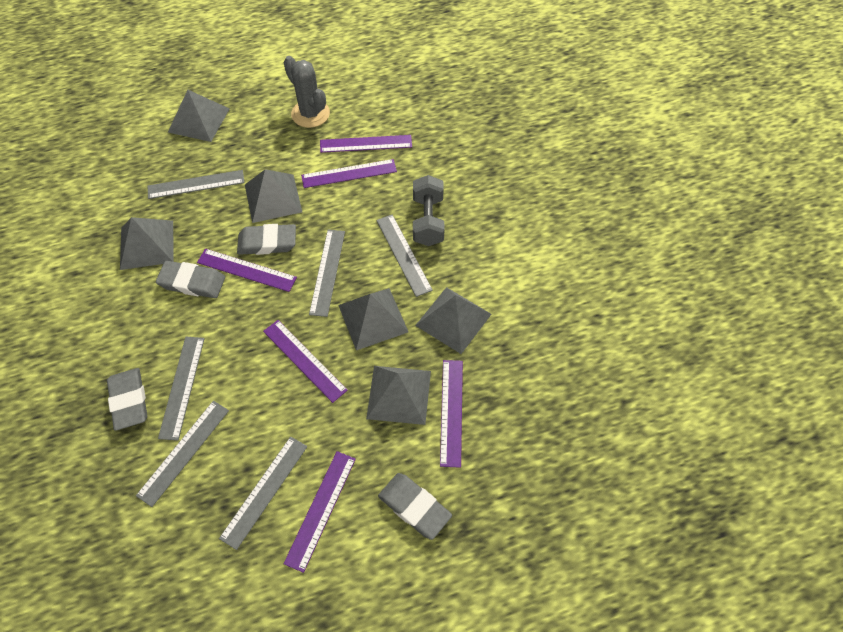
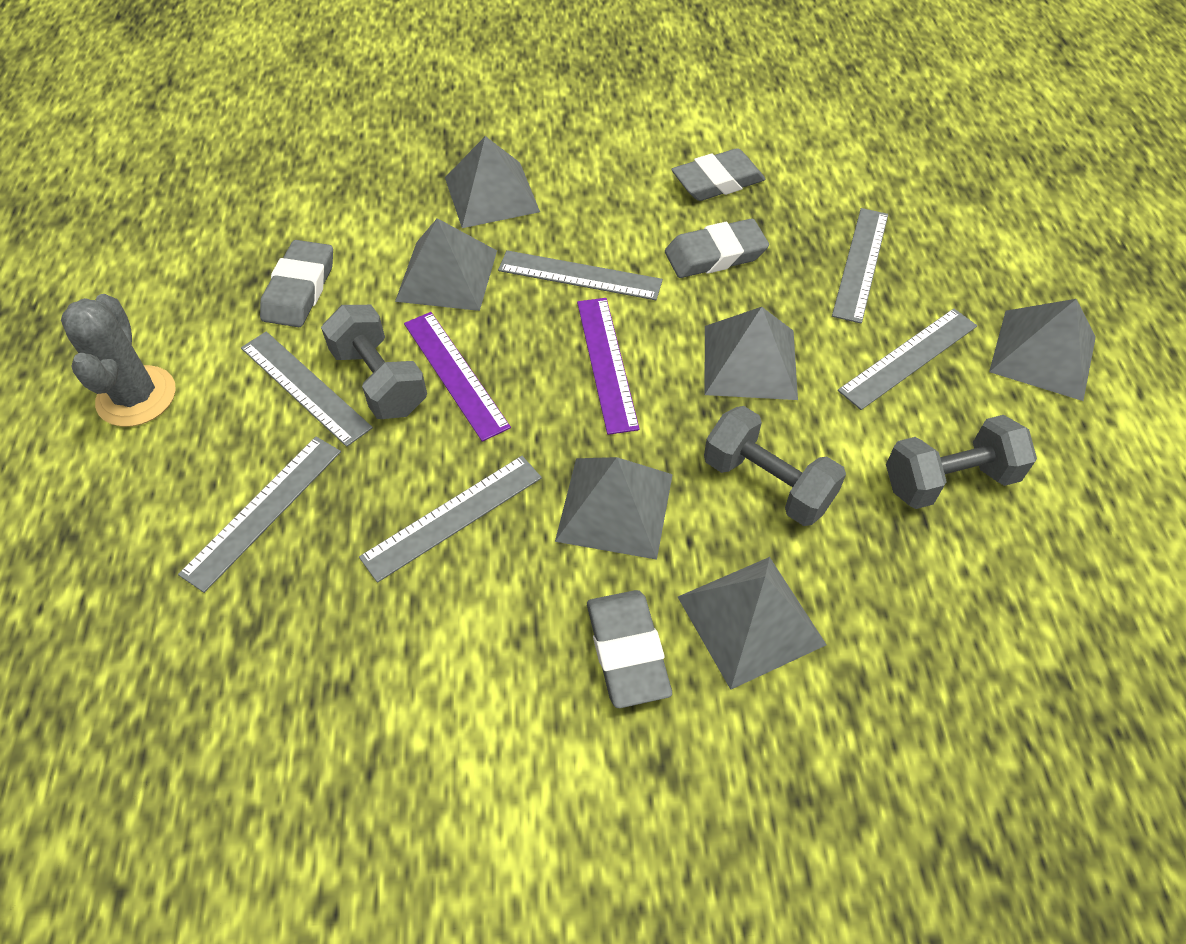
grey dumbbell: 1 -> 3
purple ruler: 6 -> 2

